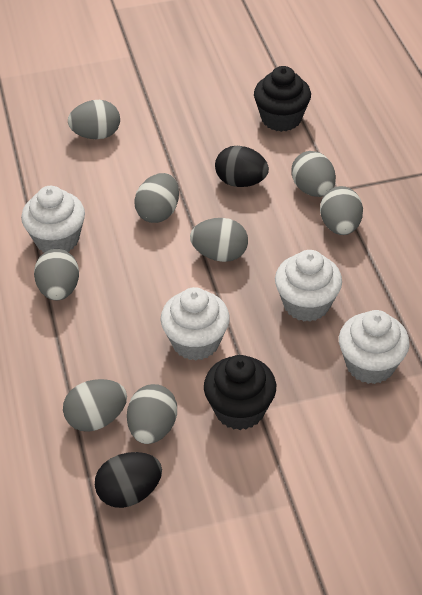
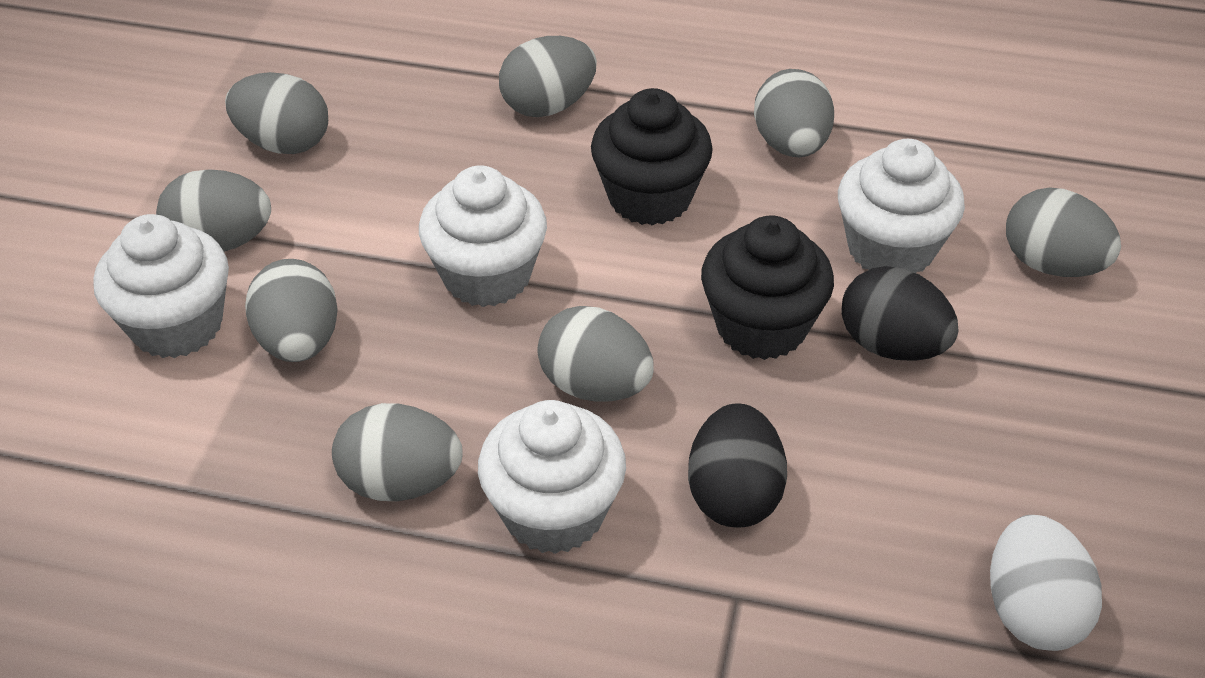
white egg: 0 -> 1

